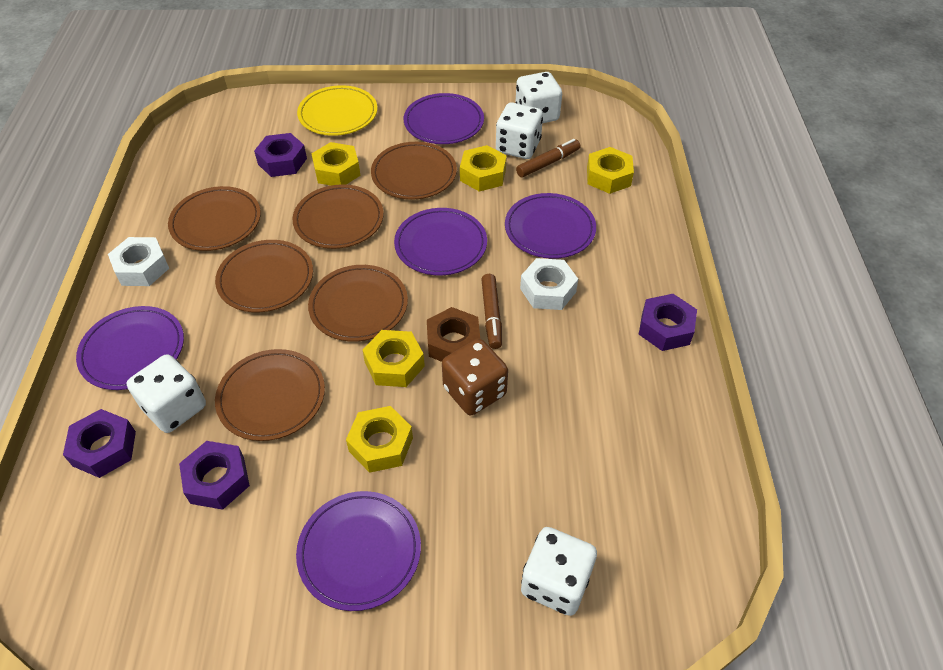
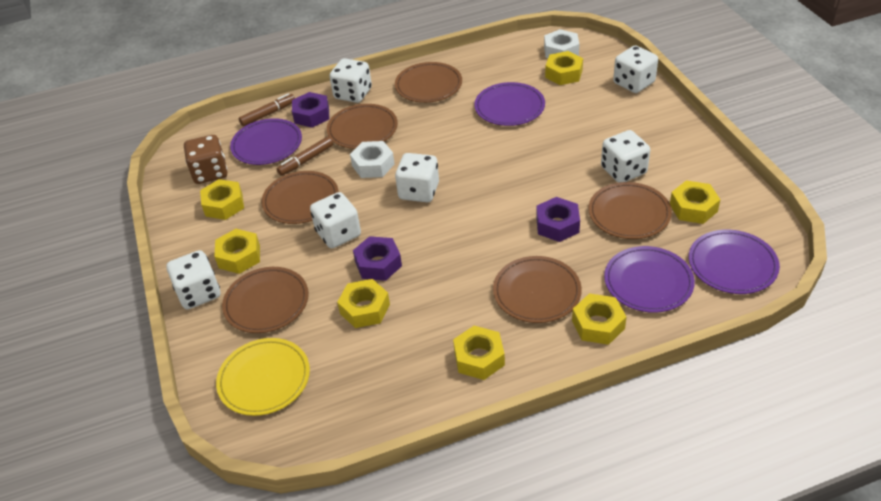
brown nut: 1 -> 0
purple nut: 4 -> 3
purple plate: 5 -> 4
white dice: 4 -> 6
yellow nut: 5 -> 7

